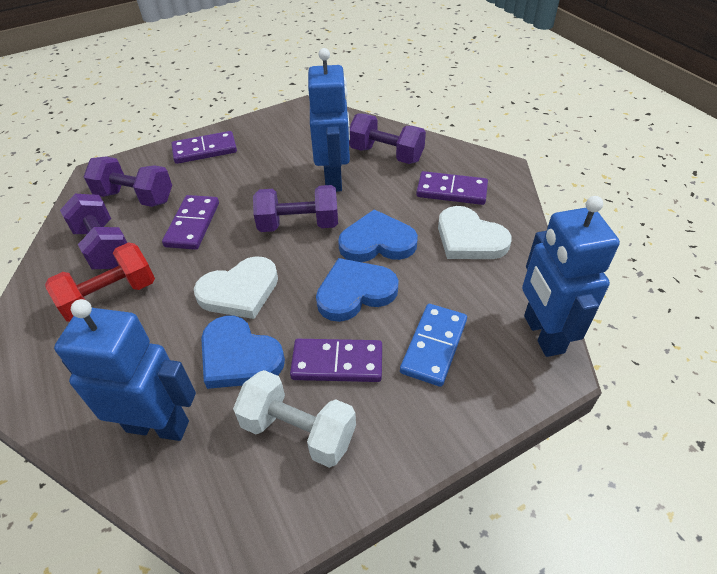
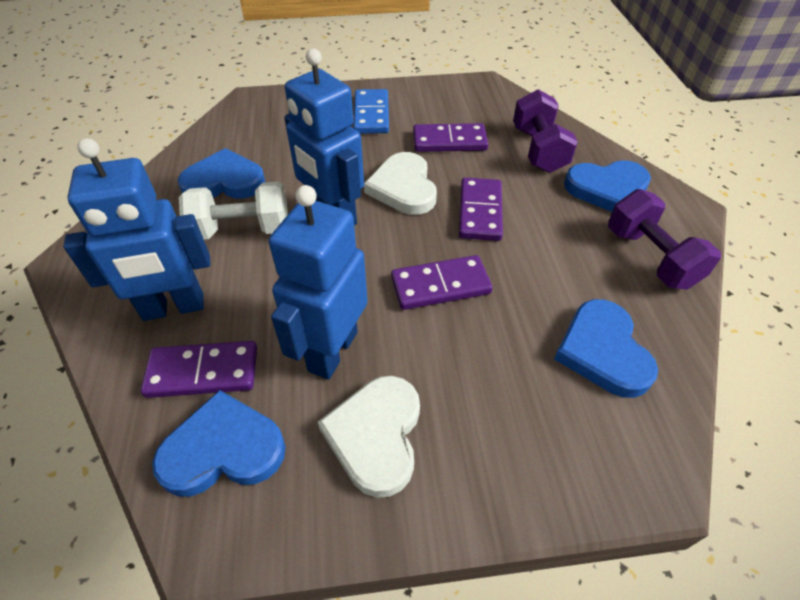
blue heart: 3 -> 4
purple dumbbell: 4 -> 2
red dumbbell: 1 -> 0

